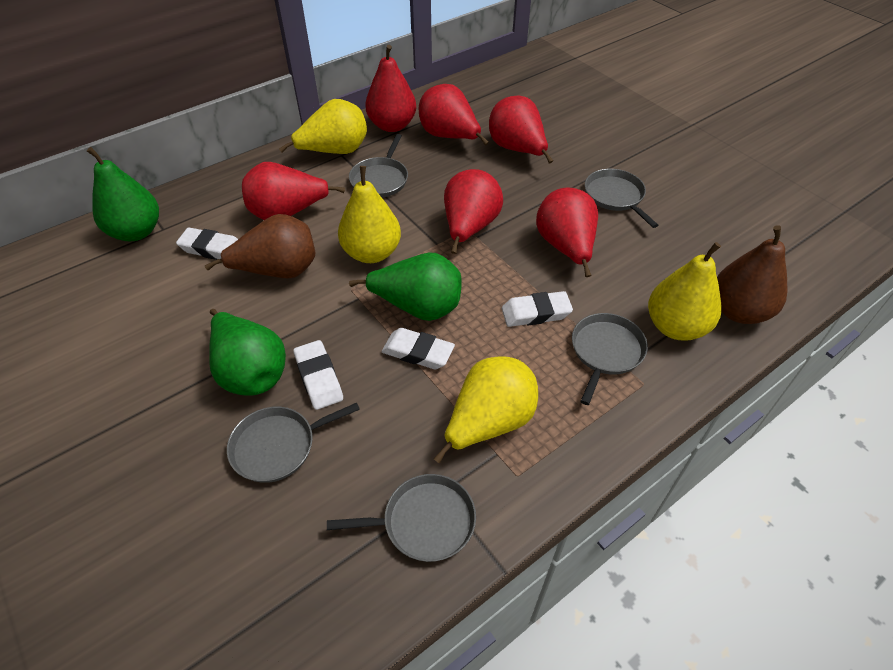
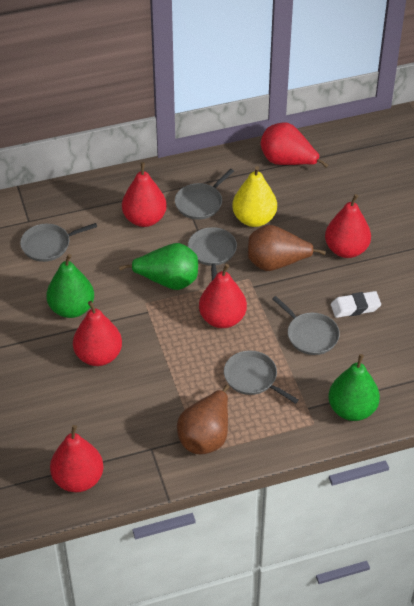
white eraser: 4 -> 1
yellow pear: 4 -> 1

